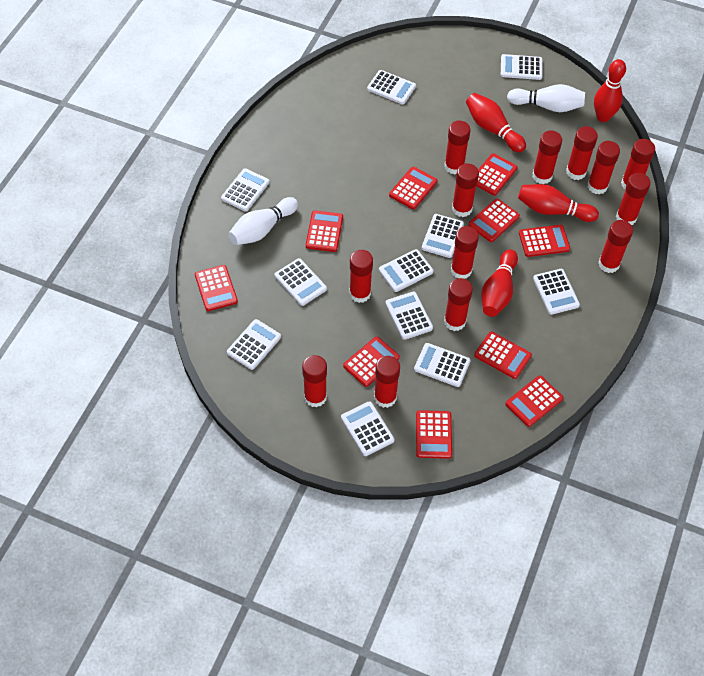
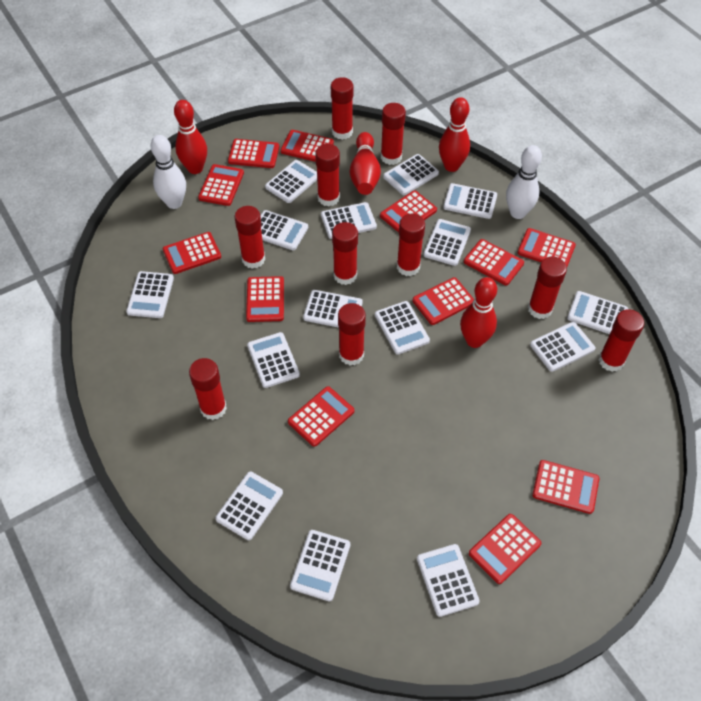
red calculator: 10 -> 12
red glue stick: 13 -> 10
white calculator: 11 -> 15

